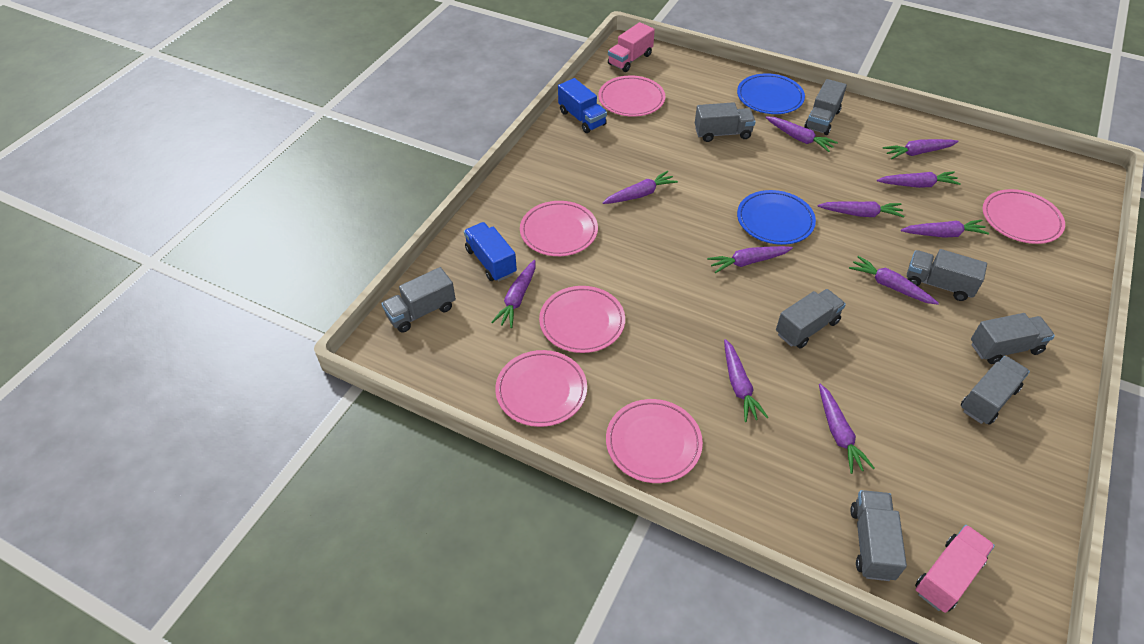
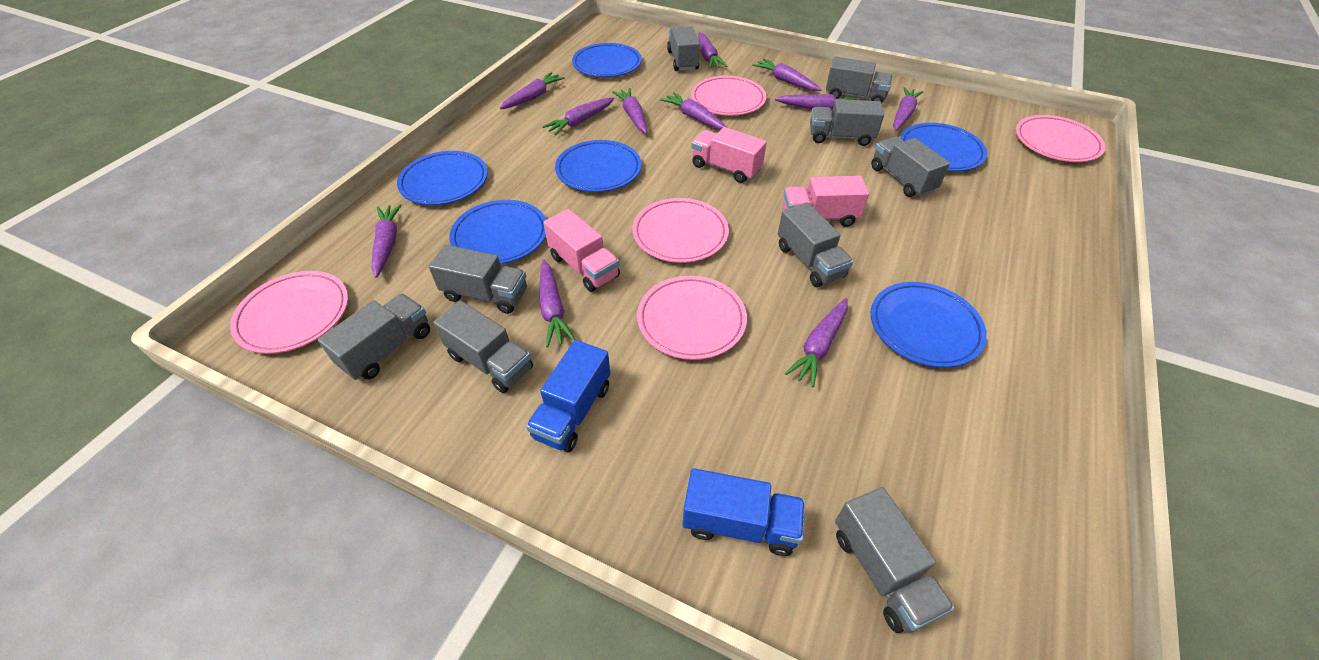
blue plate: 2 -> 6
grey truck: 8 -> 9
pink plate: 6 -> 5
pink truck: 2 -> 3

